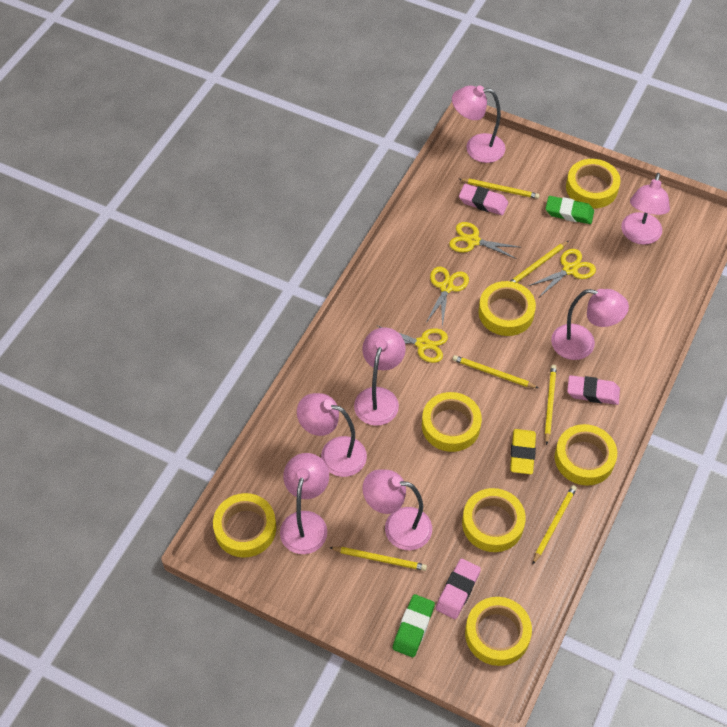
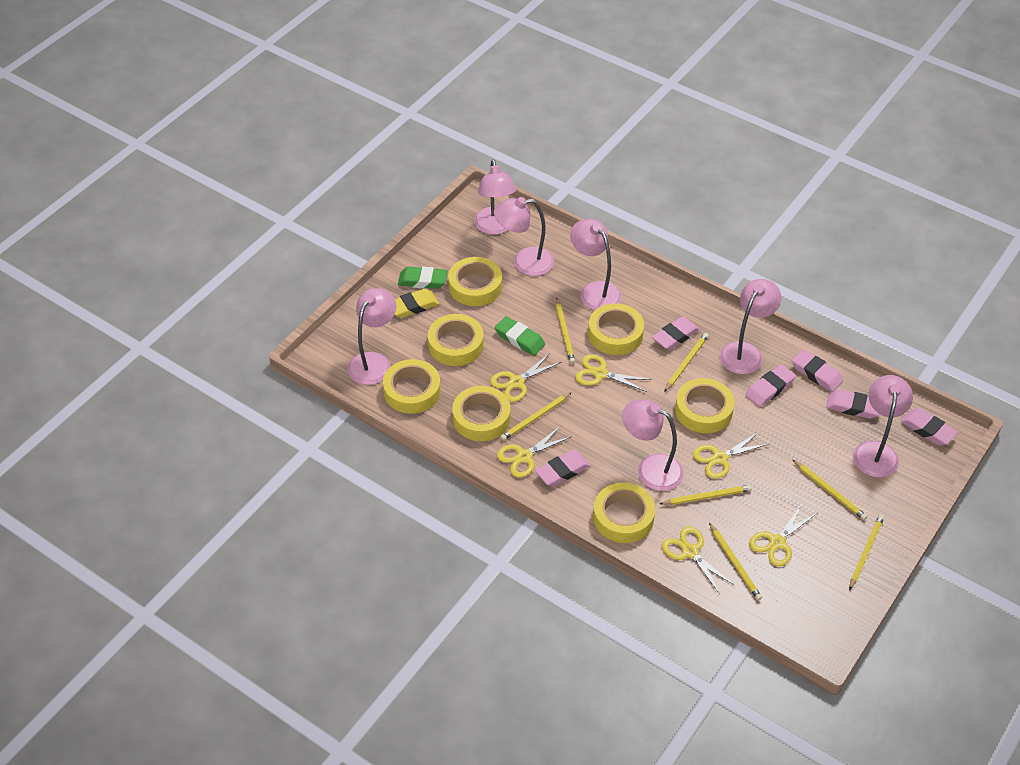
pink eraser: 3 -> 6
yellow pencil: 6 -> 7
yellow scissors: 4 -> 6

